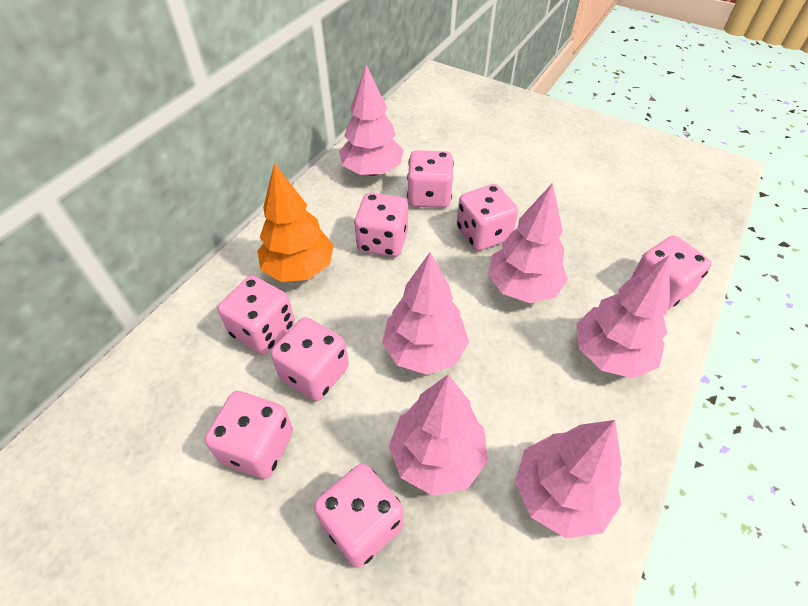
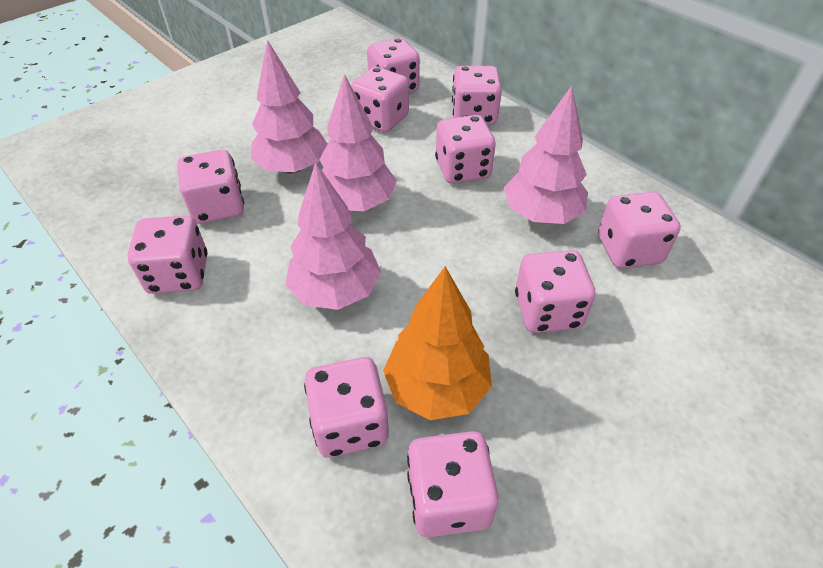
pink dice: 8 -> 10
pink tree: 6 -> 4

